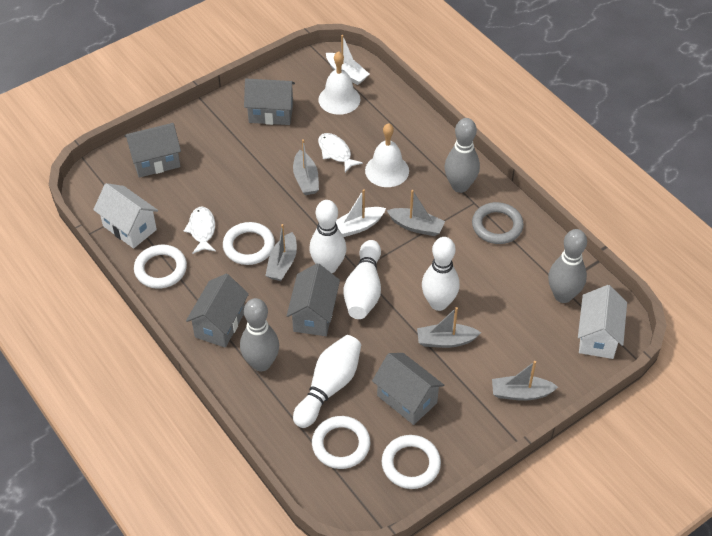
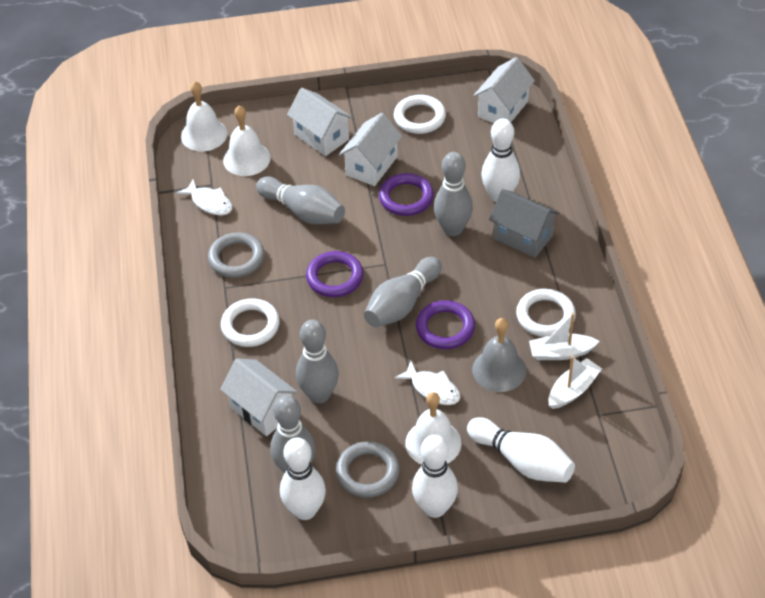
grey bell: 0 -> 1
grey boat: 5 -> 0
grey bowling pin: 3 -> 5
grey house: 5 -> 1
grey ring: 1 -> 2
purple ring: 0 -> 3
white bell: 2 -> 3
white house: 2 -> 4
white ring: 4 -> 3

